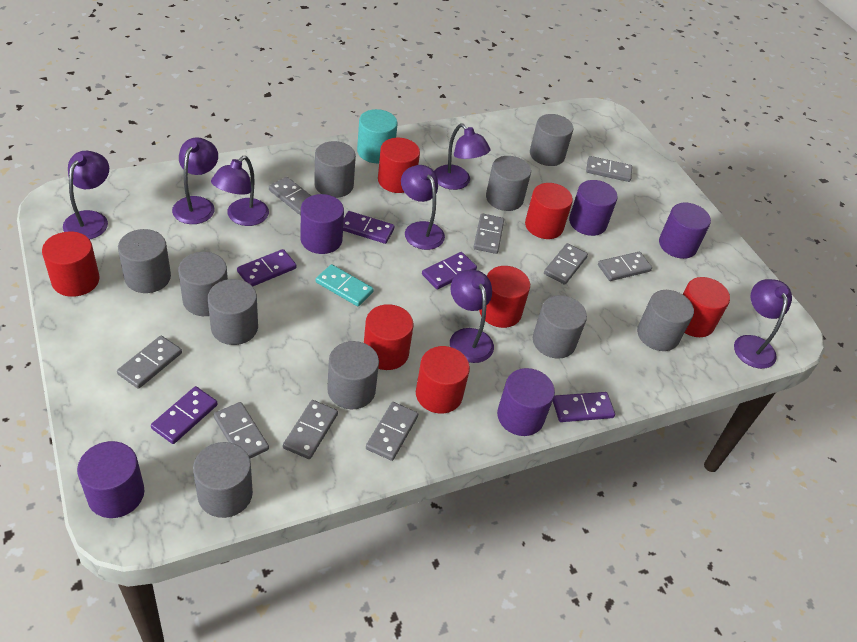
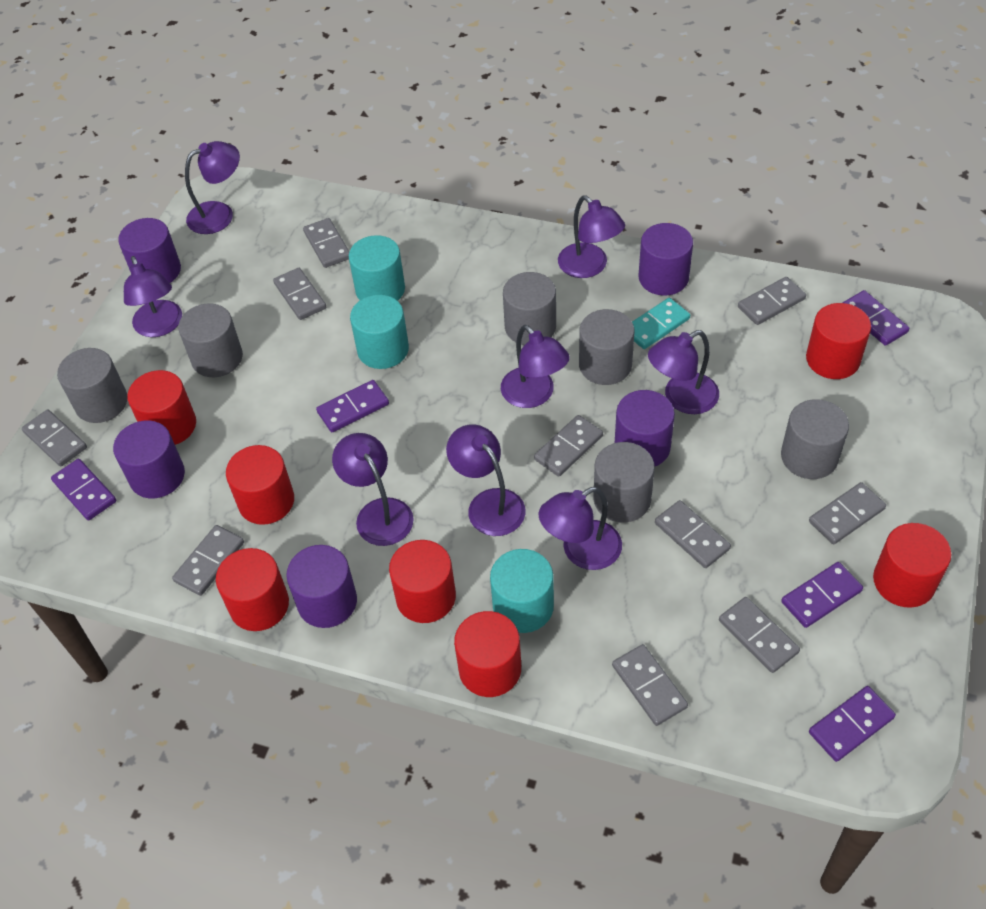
grey cylinder: 10 -> 6
grey domino: 9 -> 10
purple lamp: 7 -> 8
turquoise cylinder: 1 -> 3

